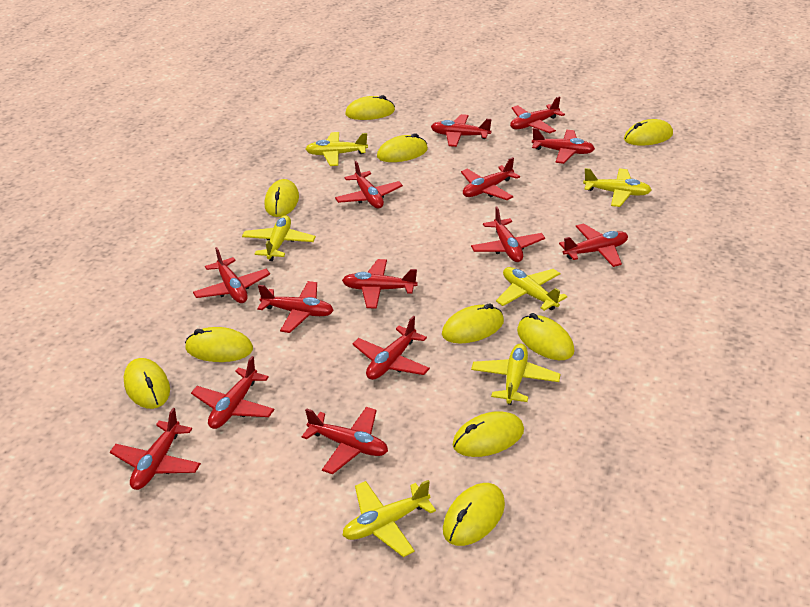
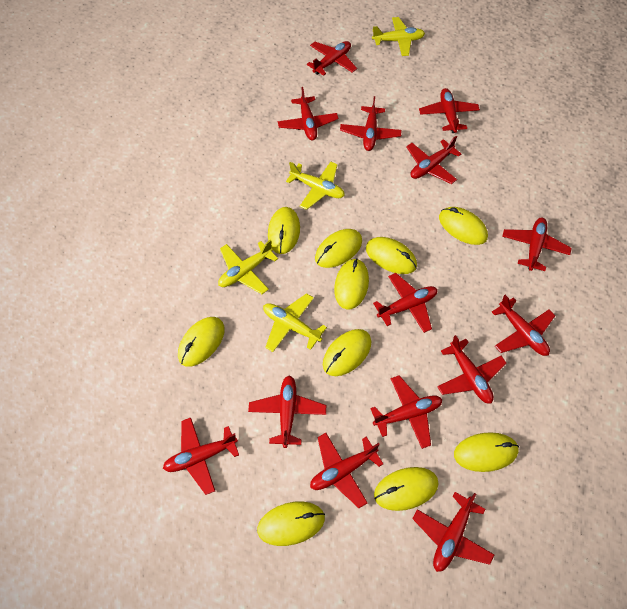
yellow plane: 6 -> 4

